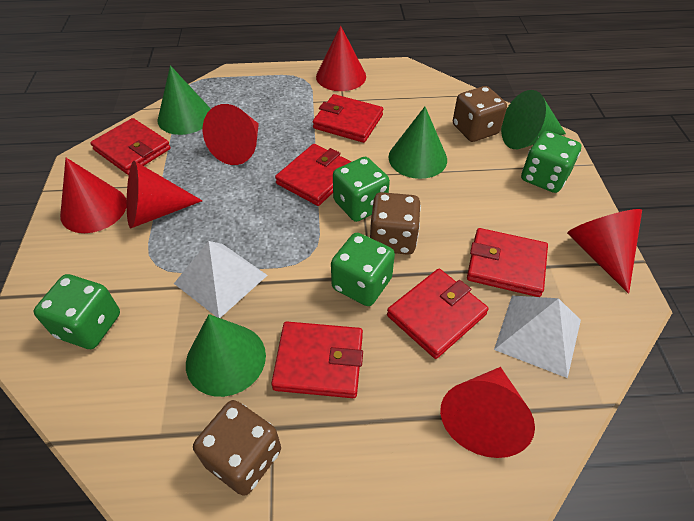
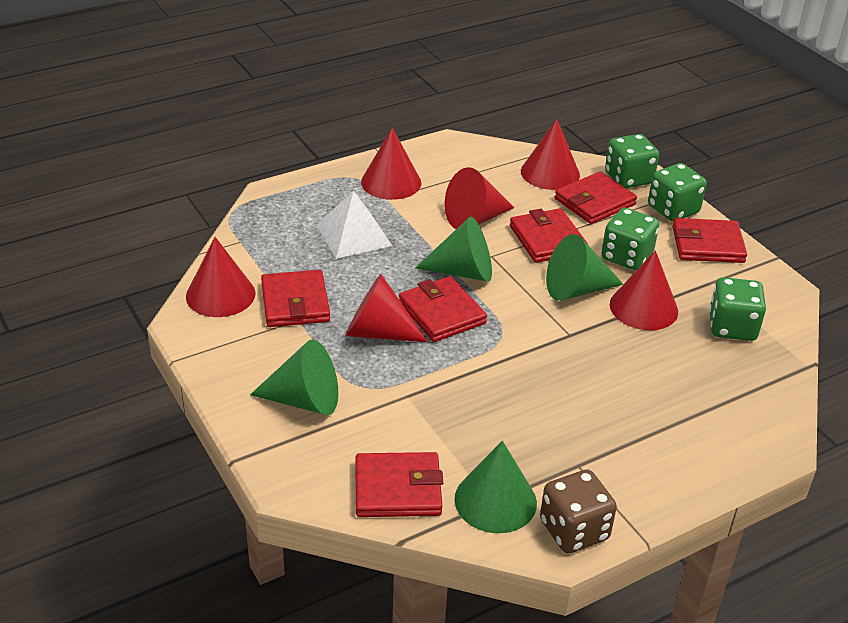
brown dice: 3 -> 1
white pyramid: 2 -> 1

